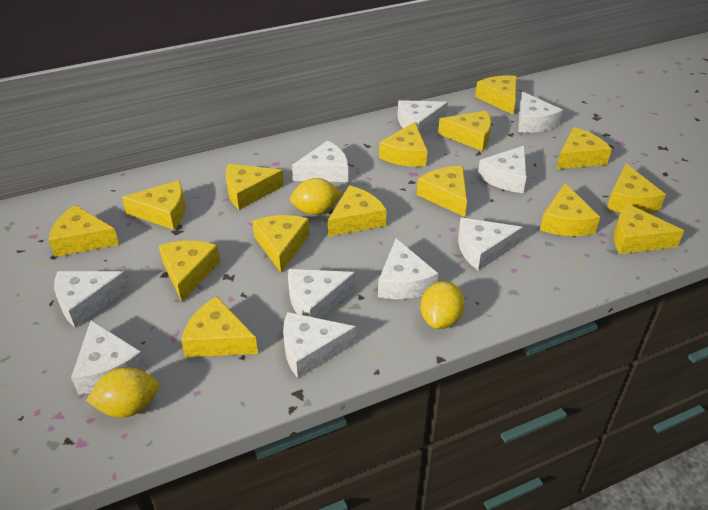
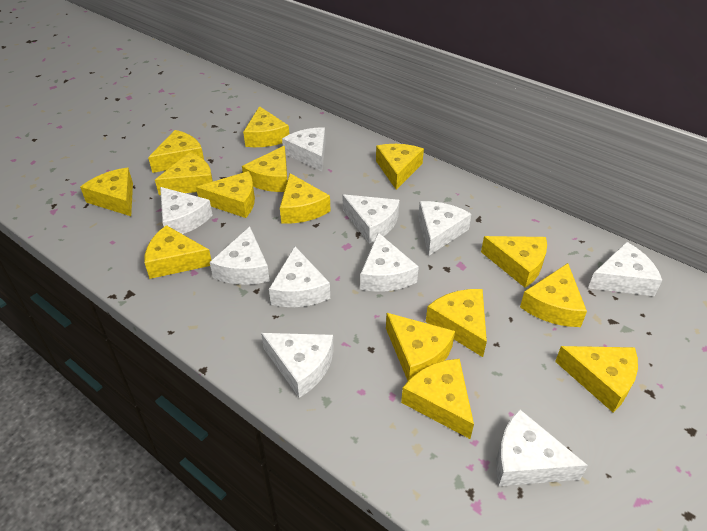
yellow lemon: 3 -> 0

